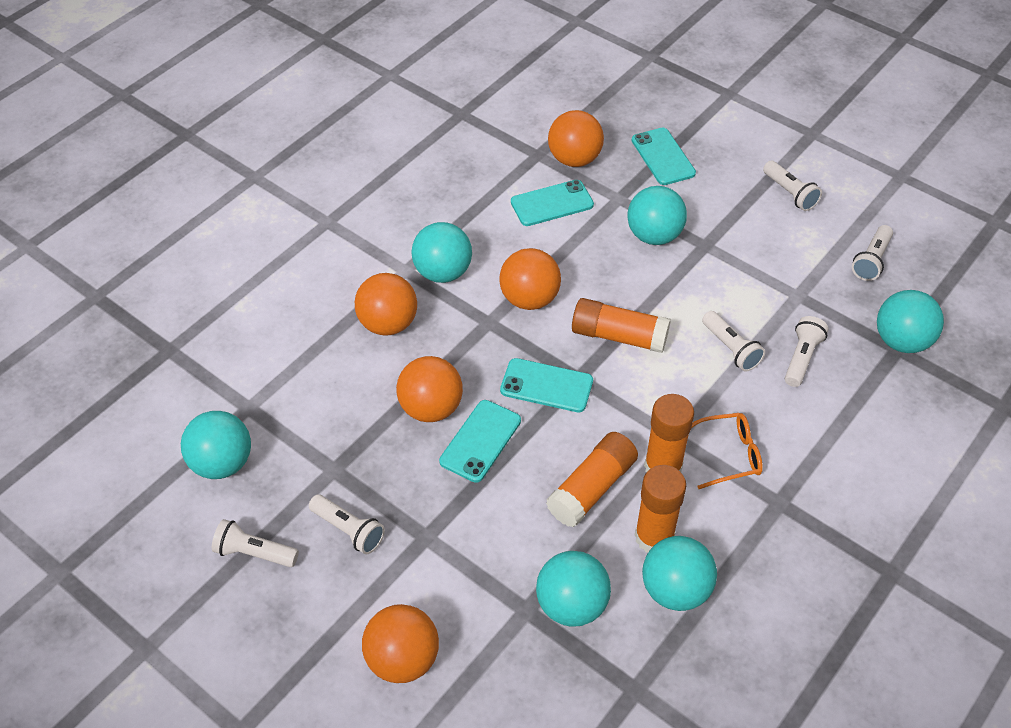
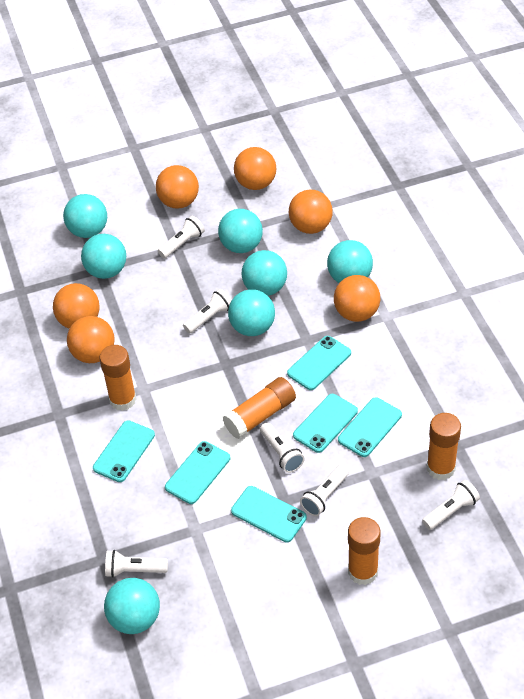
orange ball: 5 -> 6
orange glasses: 1 -> 0
turquoise ball: 6 -> 7
turquoise phone: 4 -> 6

